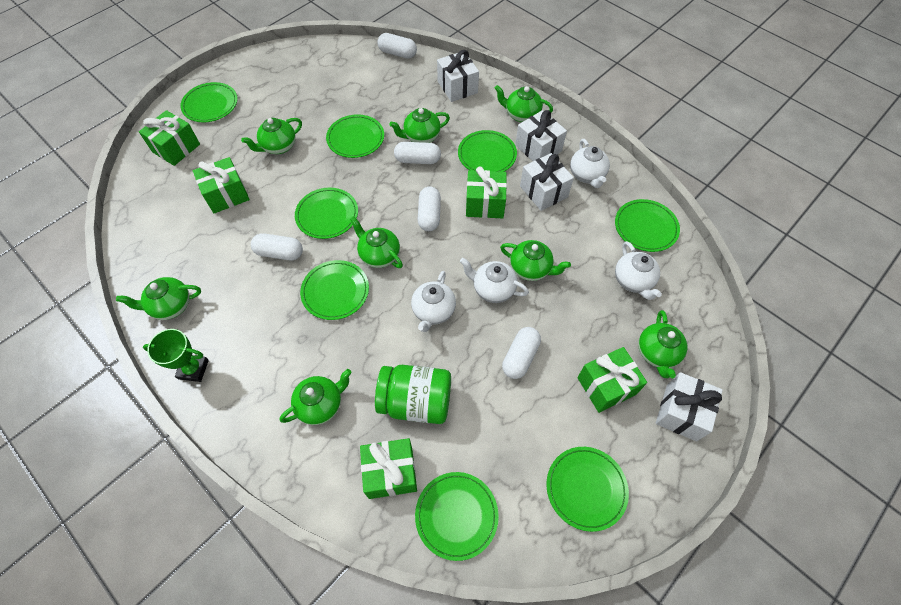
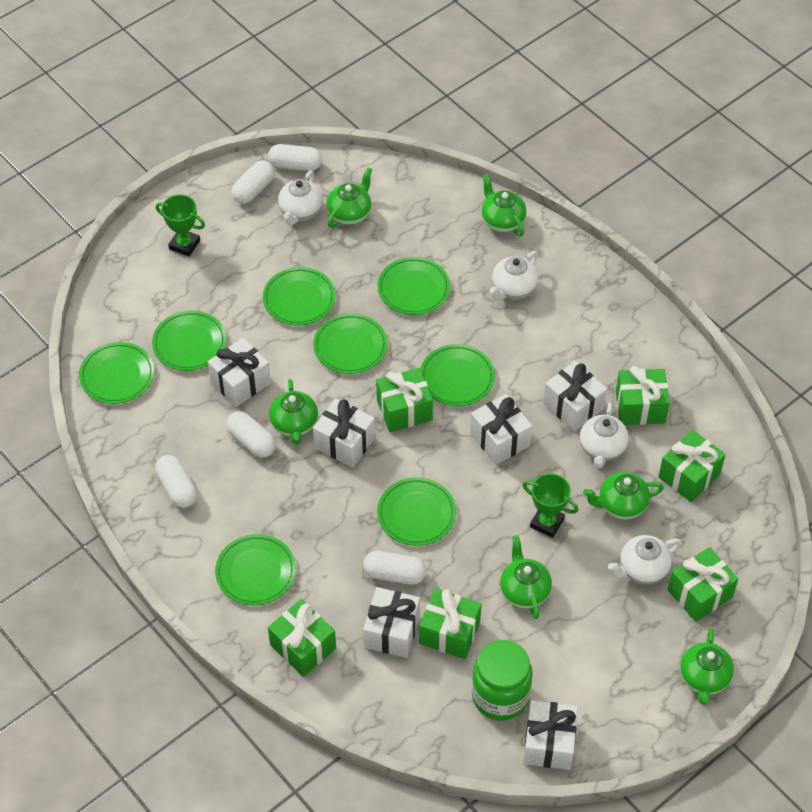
green gift: 5 -> 6
green teapot: 8 -> 6
green trophy: 1 -> 2
white gift: 4 -> 6

